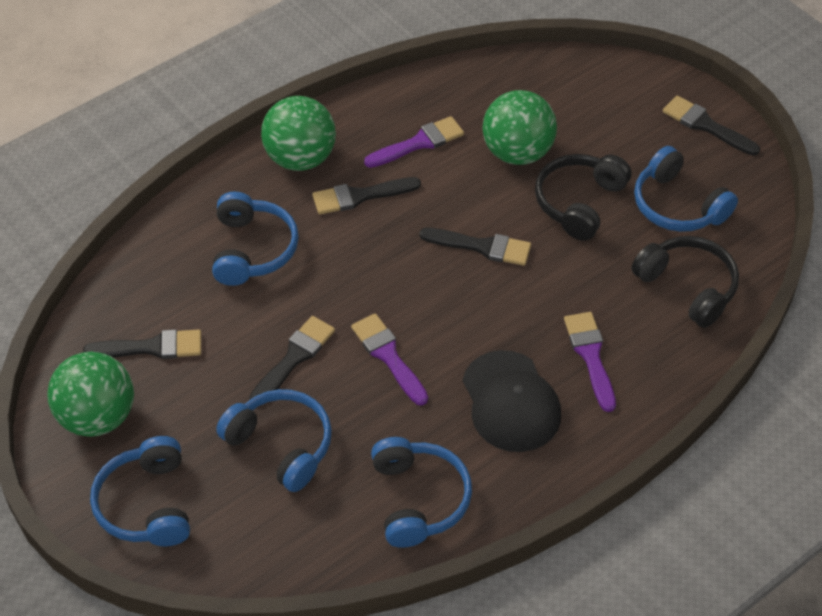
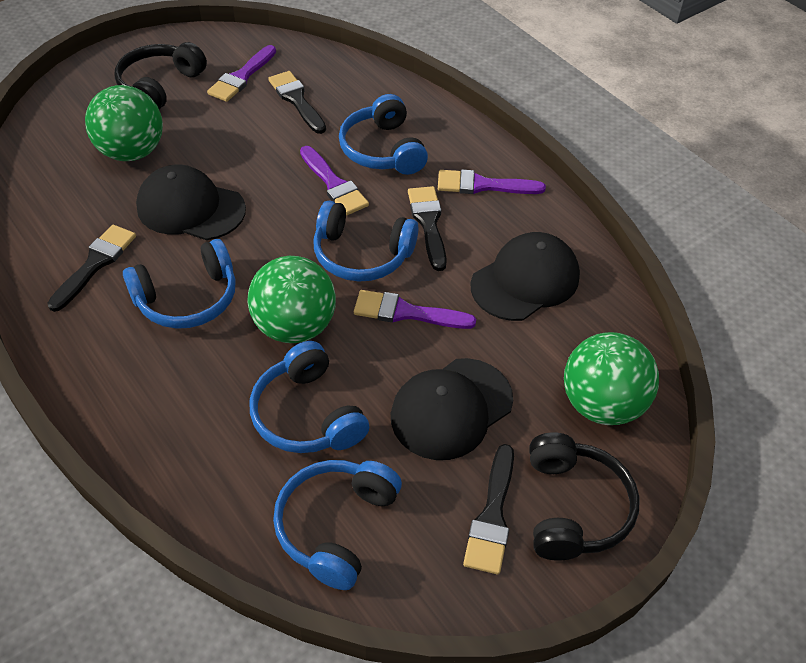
black brush: 5 -> 4
black cap: 1 -> 3
purple brush: 3 -> 4

